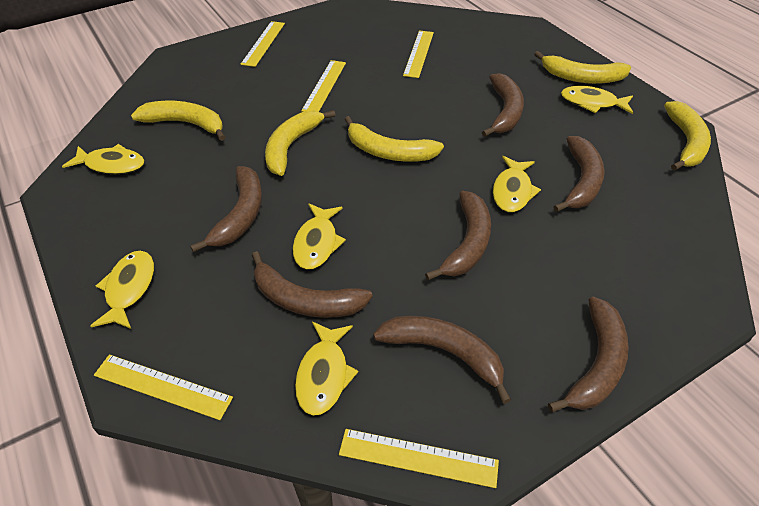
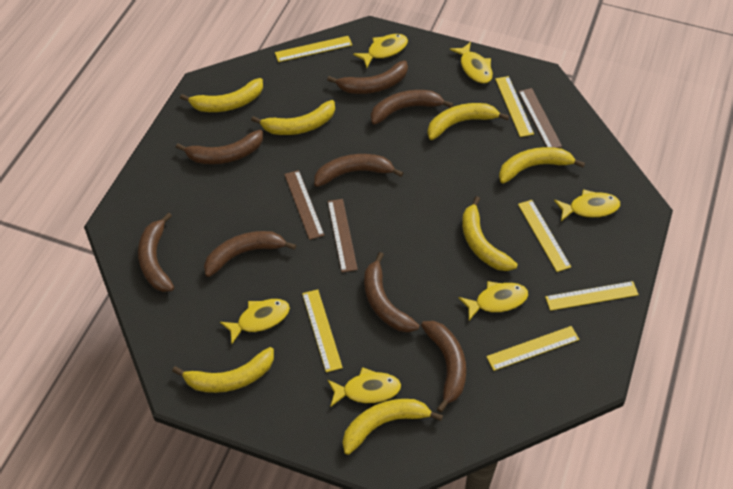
brown banana: 7 -> 8
brown ruler: 0 -> 3
yellow banana: 5 -> 7
yellow ruler: 5 -> 6

